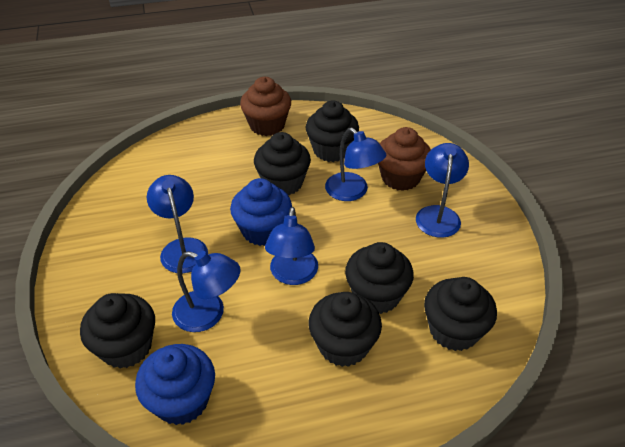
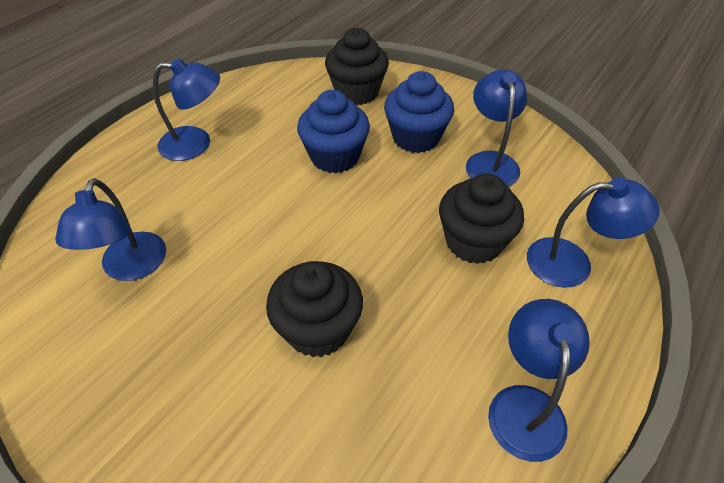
black cupcake: 6 -> 3
brown cupcake: 2 -> 0

